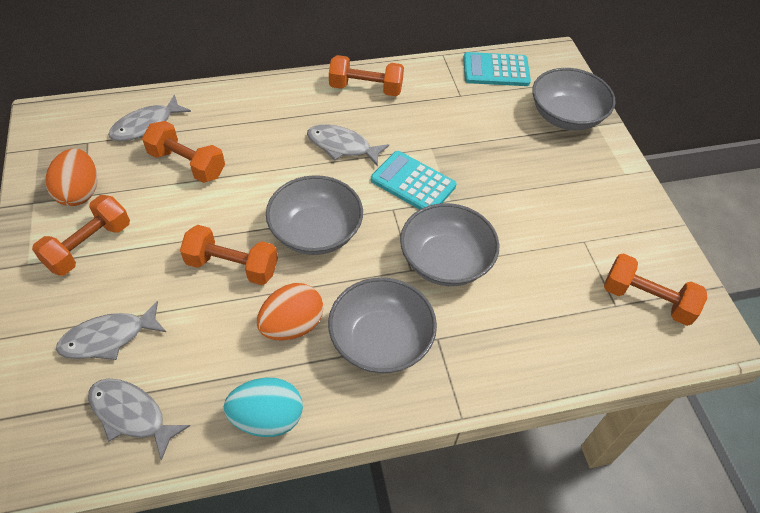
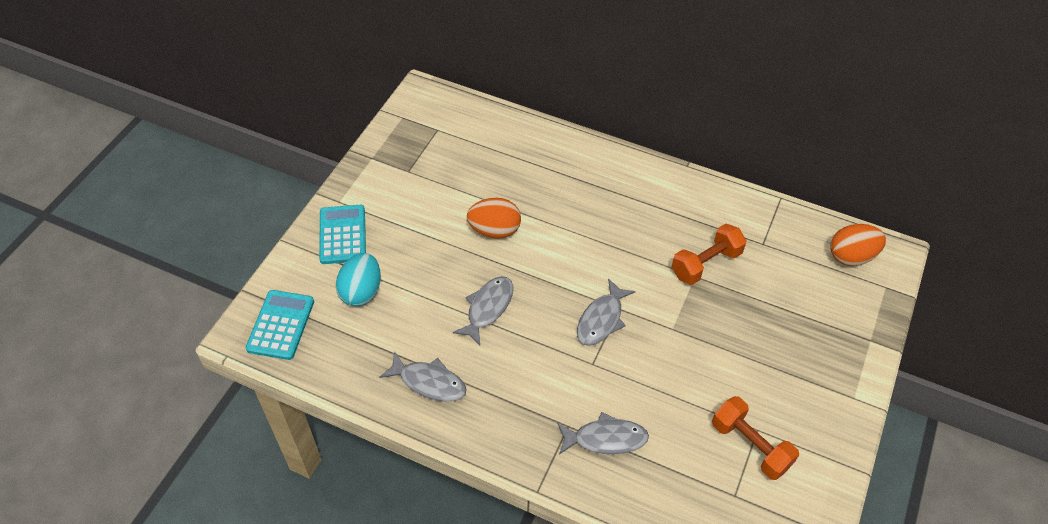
grey bowl: 4 -> 0
orange dumbbell: 5 -> 2

